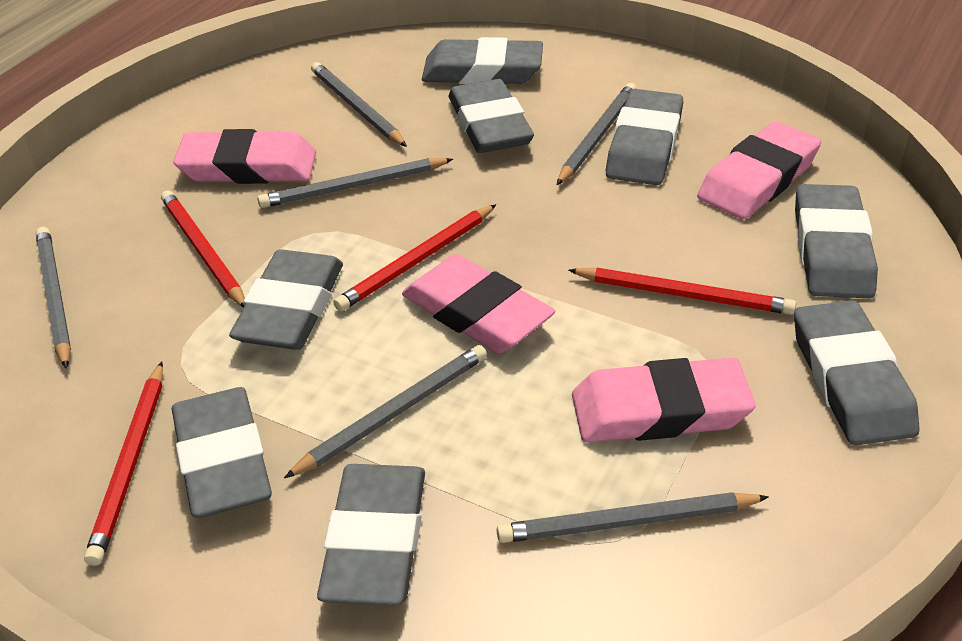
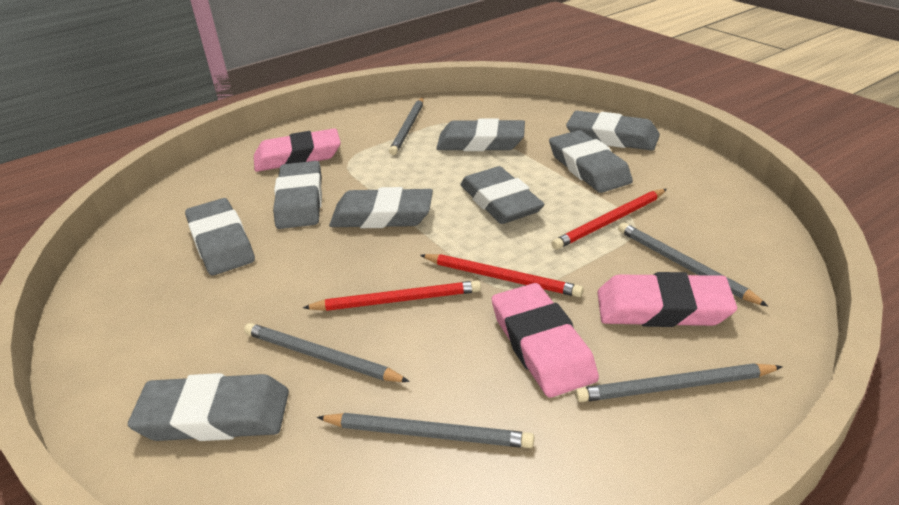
grey pencil: 6 -> 5
pink eraser: 4 -> 3
red pencil: 4 -> 3

